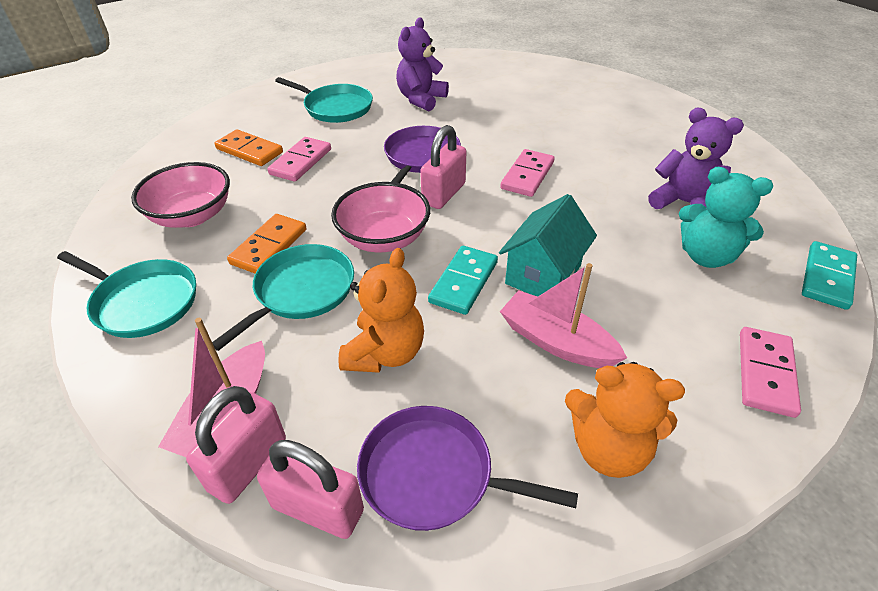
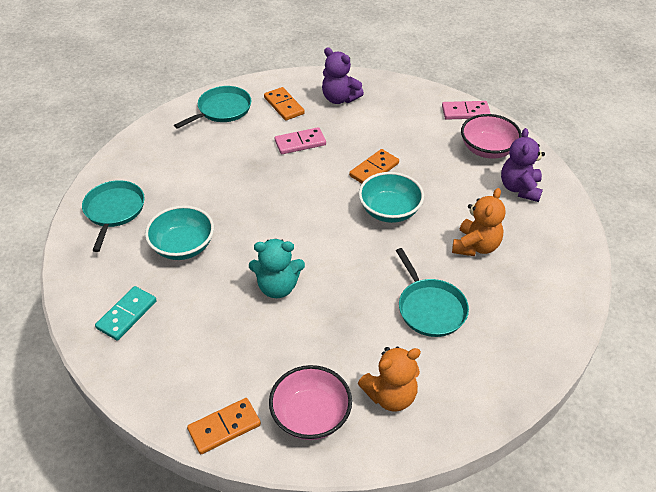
orange domino: 2 -> 3
pink boat: 2 -> 0
pink domino: 3 -> 2
pink padlock: 3 -> 0
purple pan: 2 -> 0
turquoise bowl: 0 -> 2
turquoise domino: 2 -> 1
turquoise house: 1 -> 0

